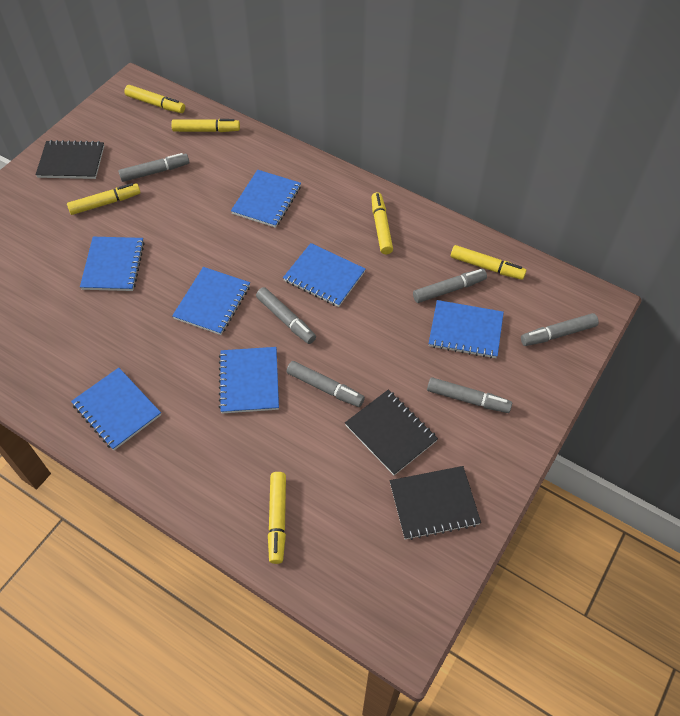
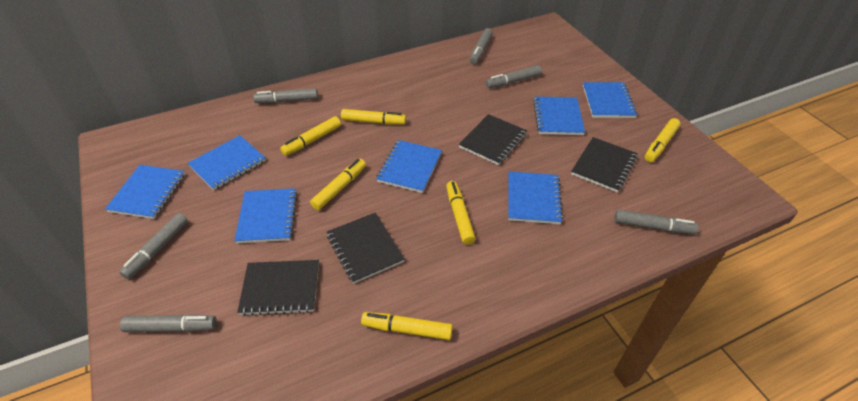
black notebook: 3 -> 4

